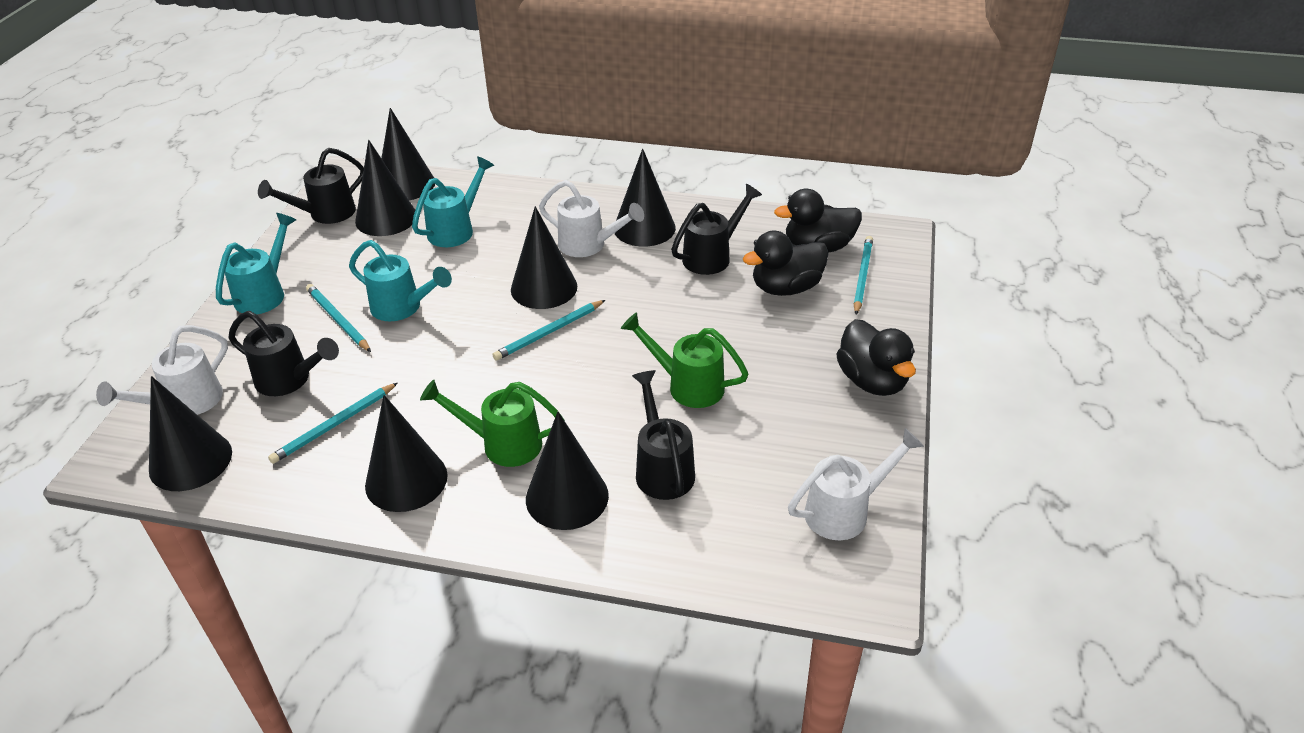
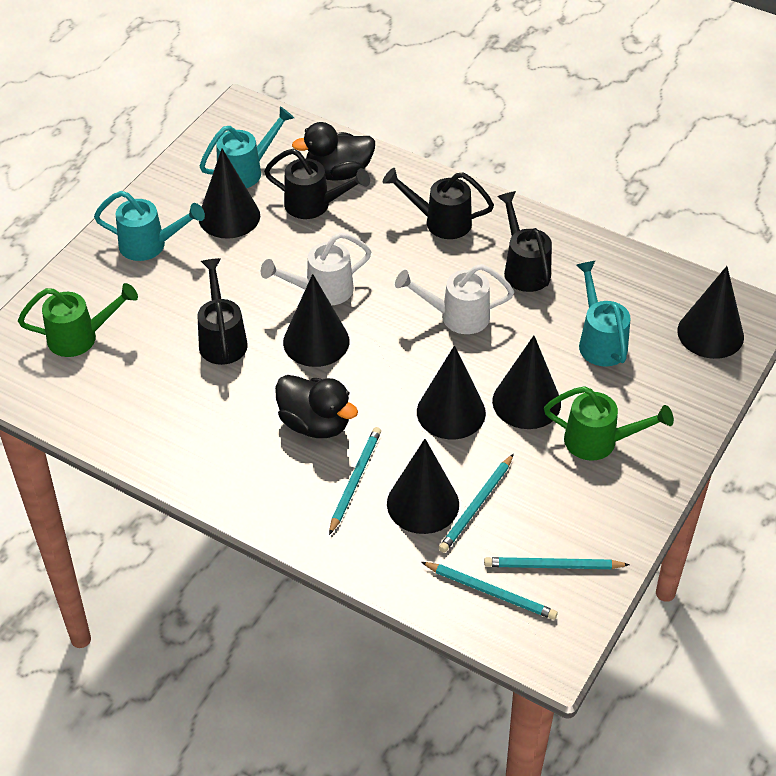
black cone: 7 -> 6
black duck: 3 -> 2
white watering can: 3 -> 2

